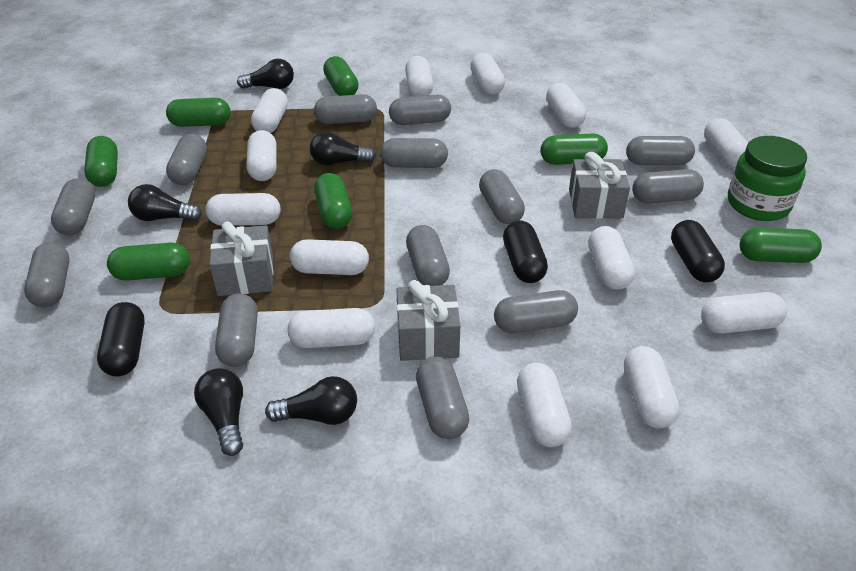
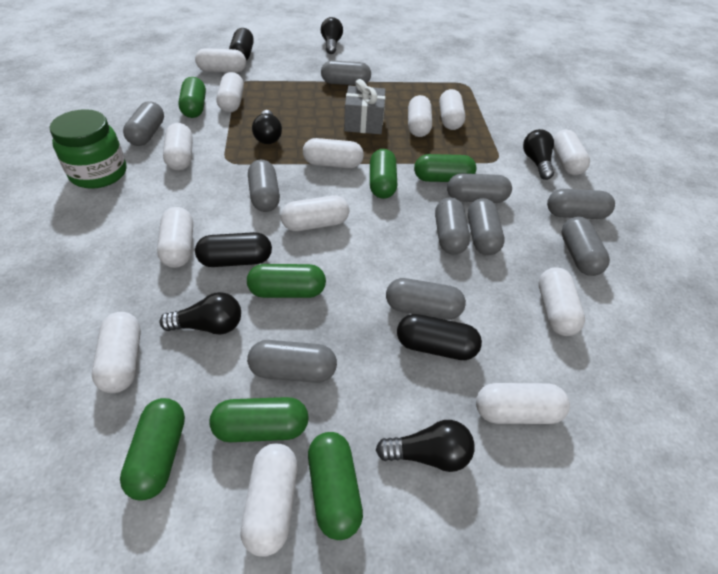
grey capsule: 13 -> 10
grey gift: 3 -> 1

